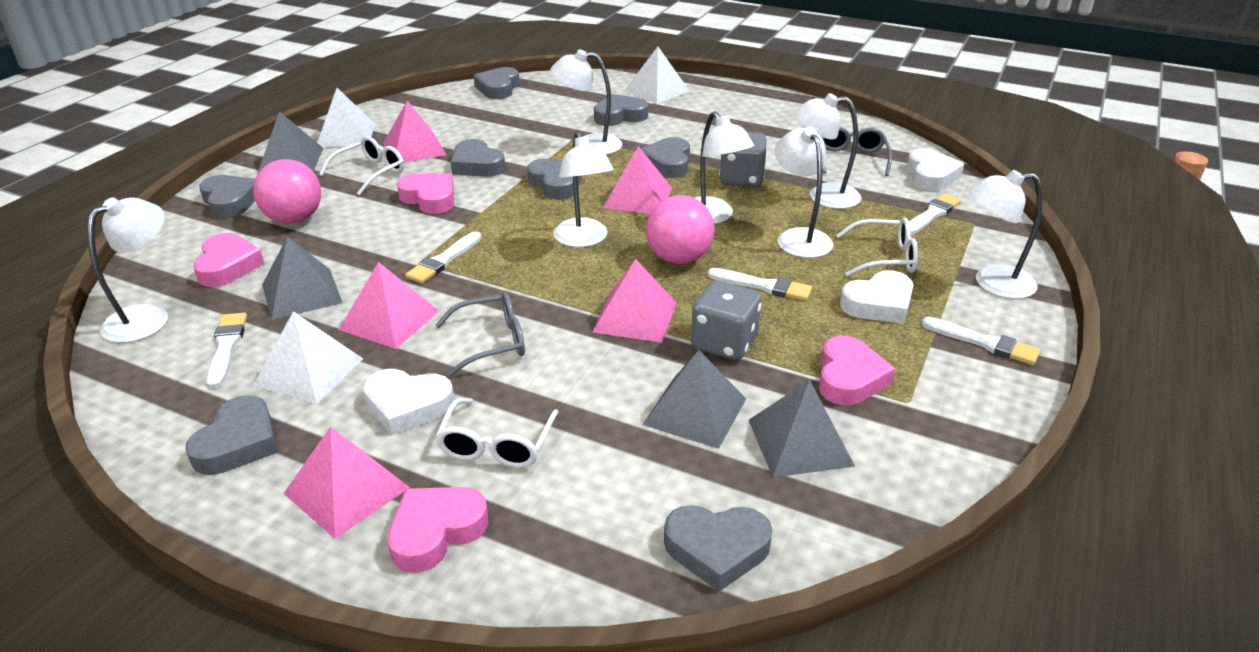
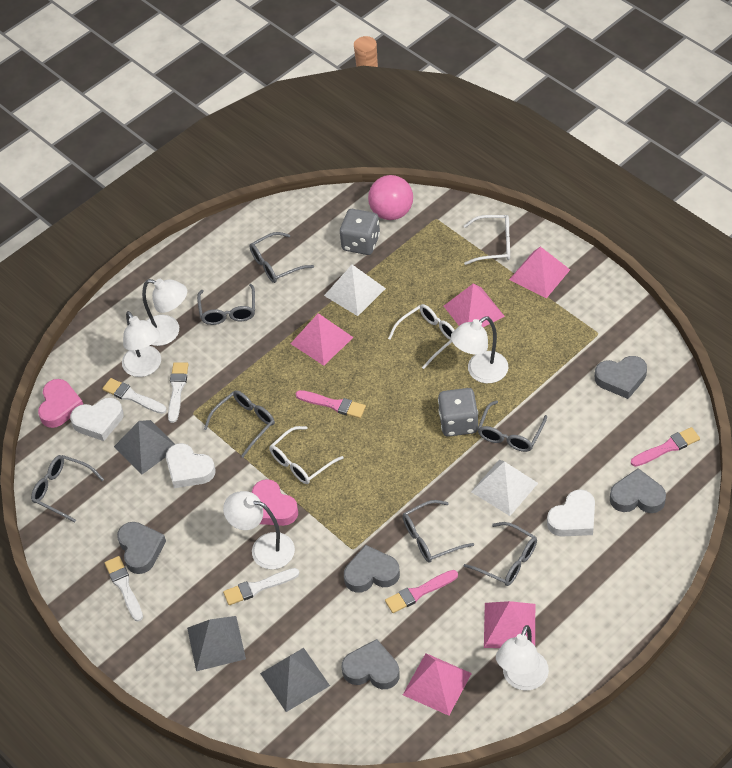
grey glasses: 2 -> 7
grey heart: 8 -> 5
grey pyramid: 4 -> 3
pink ball: 2 -> 1
pink brush: 0 -> 3
pink heart: 4 -> 2
white brush: 5 -> 4
white lamp: 7 -> 5
white pyramid: 3 -> 2

